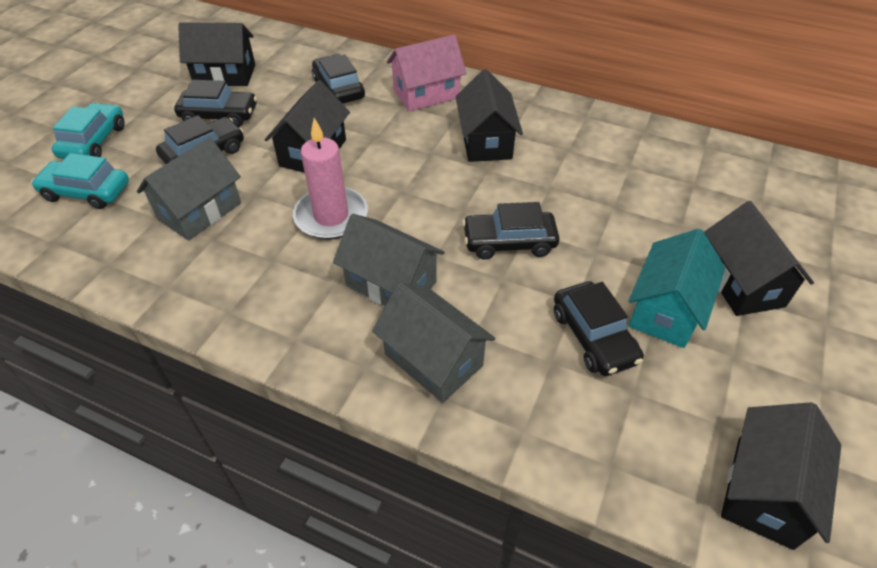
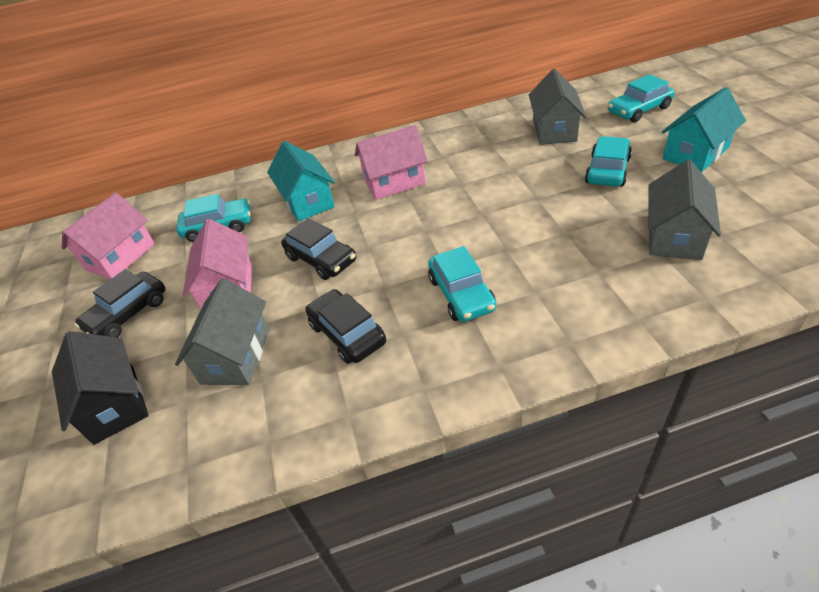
black car: 5 -> 3
black house: 5 -> 1
pink candle: 1 -> 0
pink house: 1 -> 3
turquoise car: 2 -> 4
turquoise house: 1 -> 2

